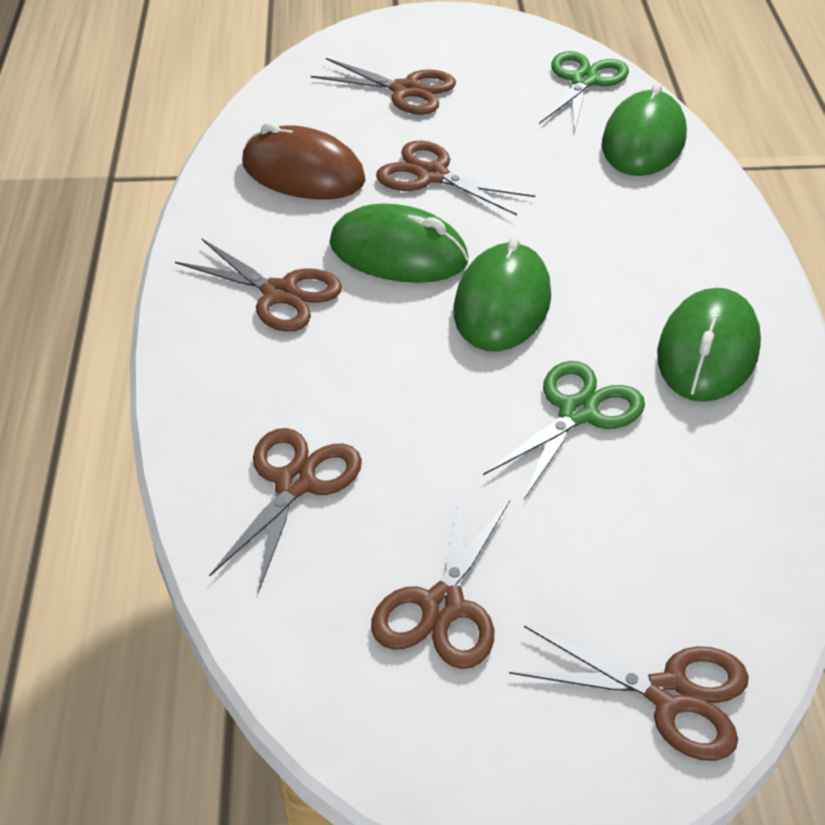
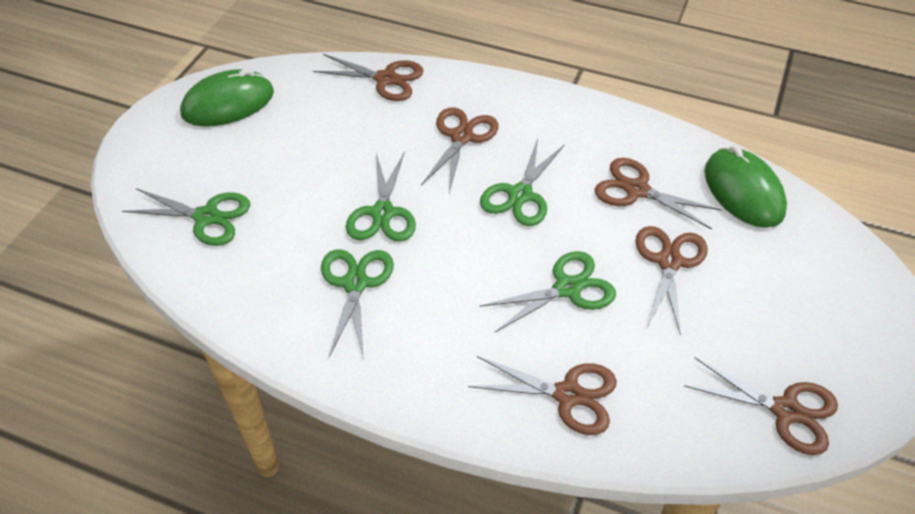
brown mouse: 1 -> 0
green mouse: 4 -> 2
green scissors: 2 -> 5

